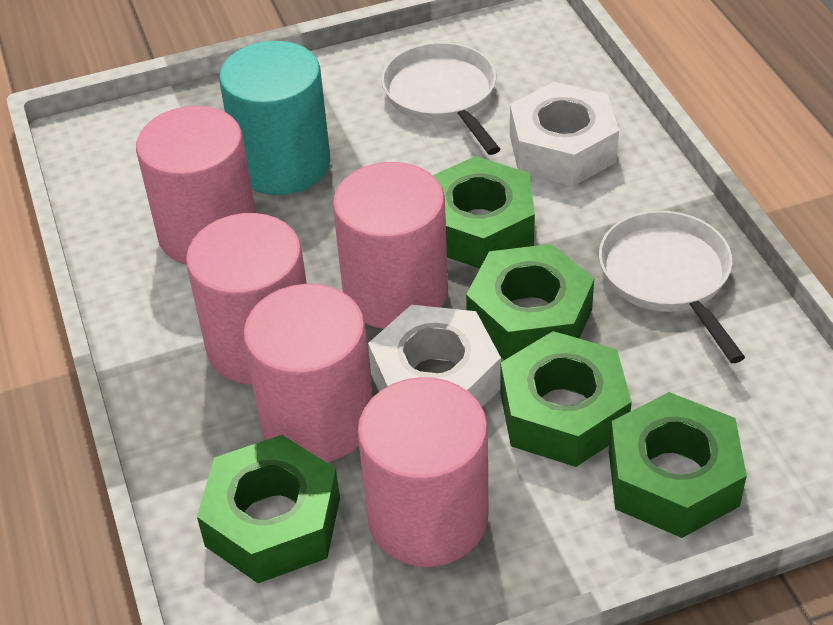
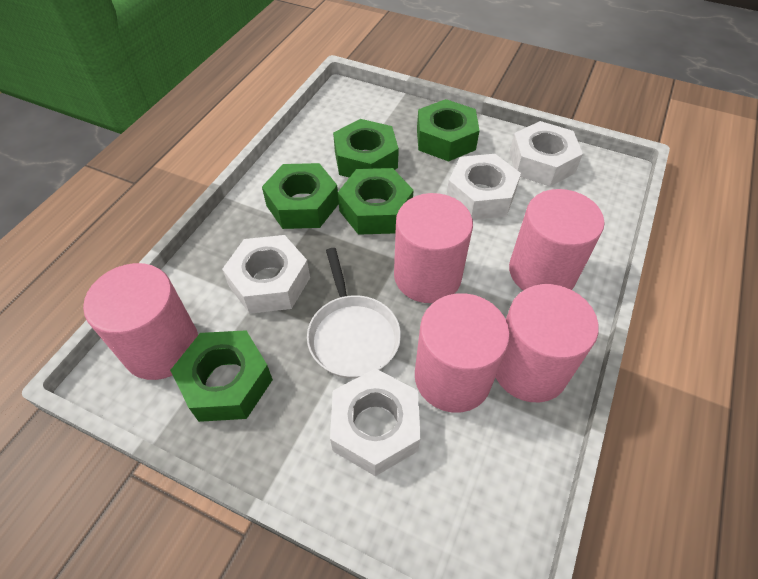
turquoise cylinder: 1 -> 0
white nut: 2 -> 4
white pan: 2 -> 1

